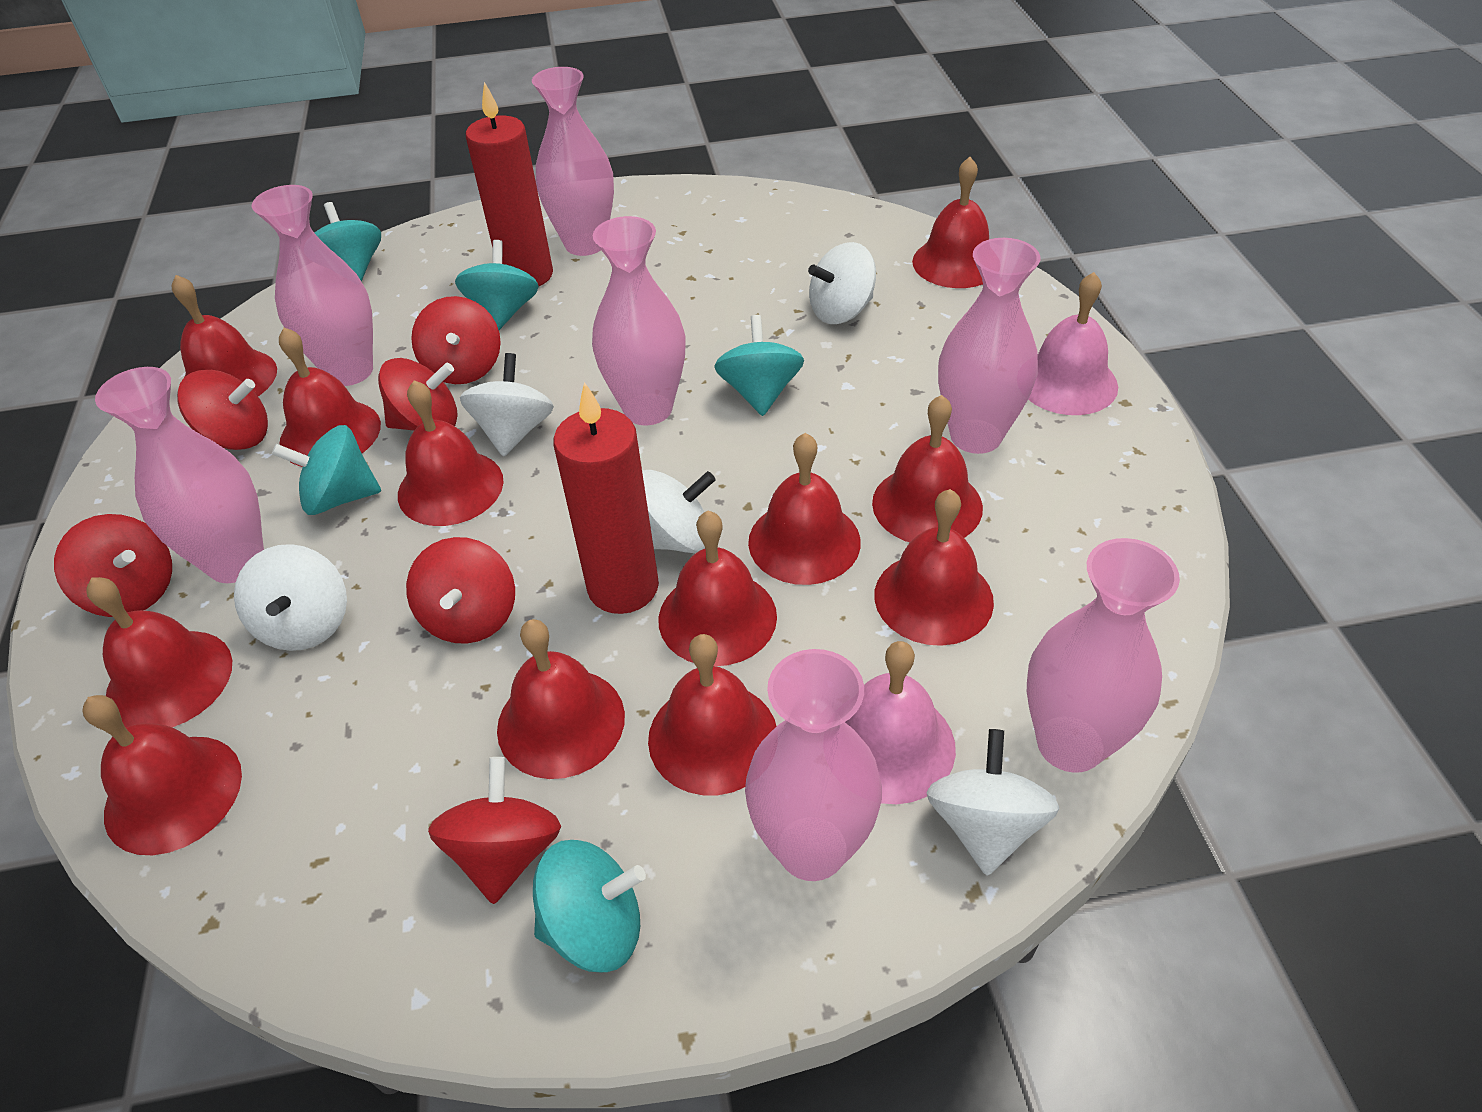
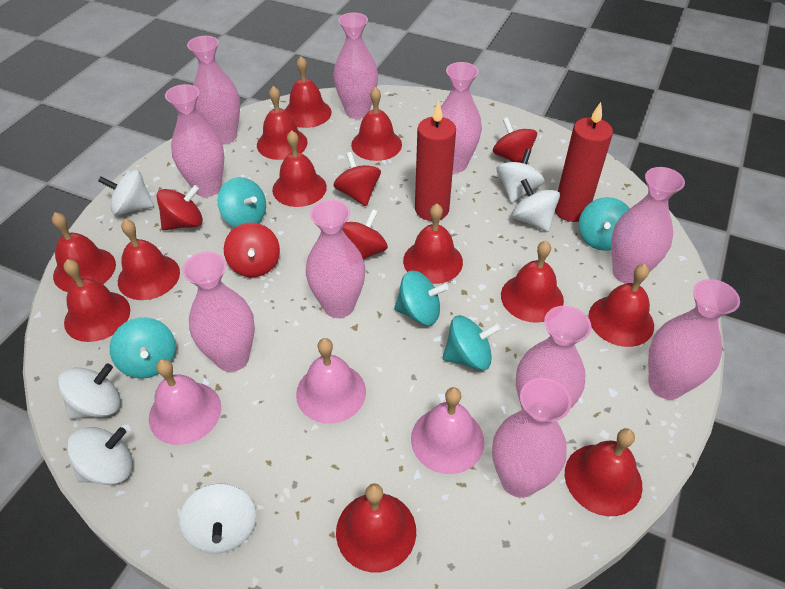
pink bell: 2 -> 3
pink vase: 7 -> 10
red spinning top: 6 -> 5
white spinning top: 5 -> 6

